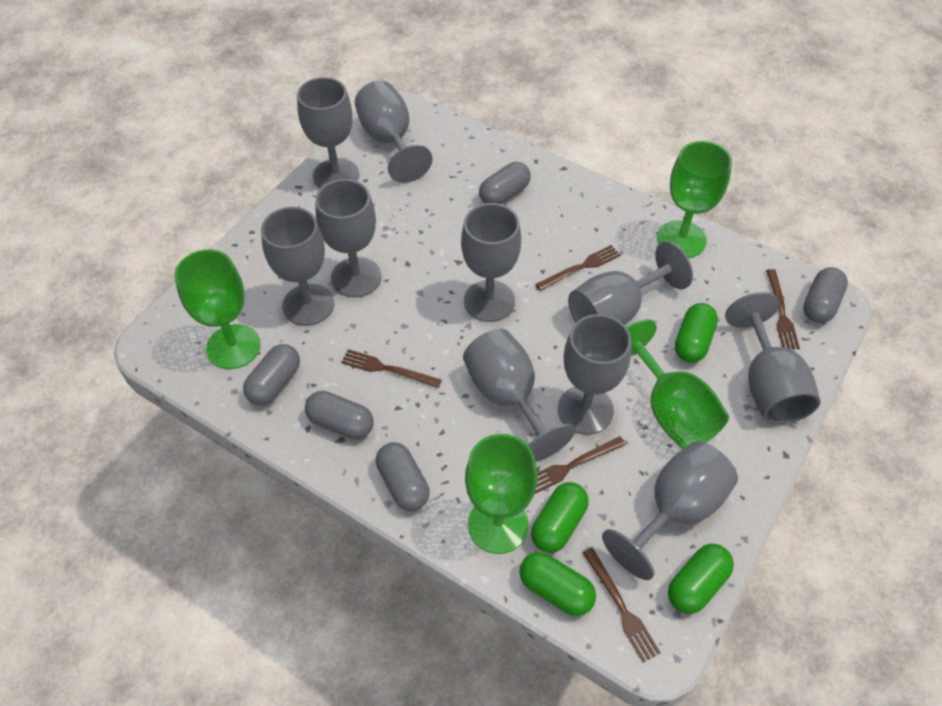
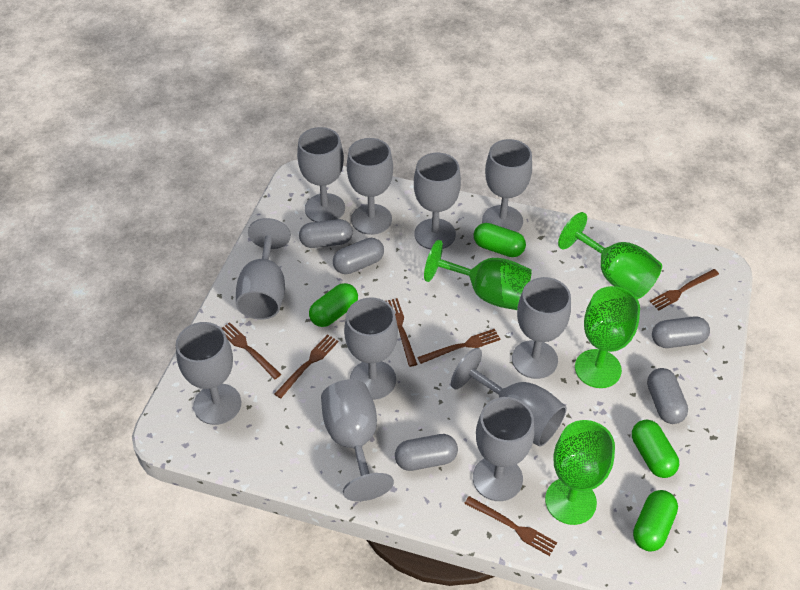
brown fork: 5 -> 6
grey goblet: 10 -> 11

